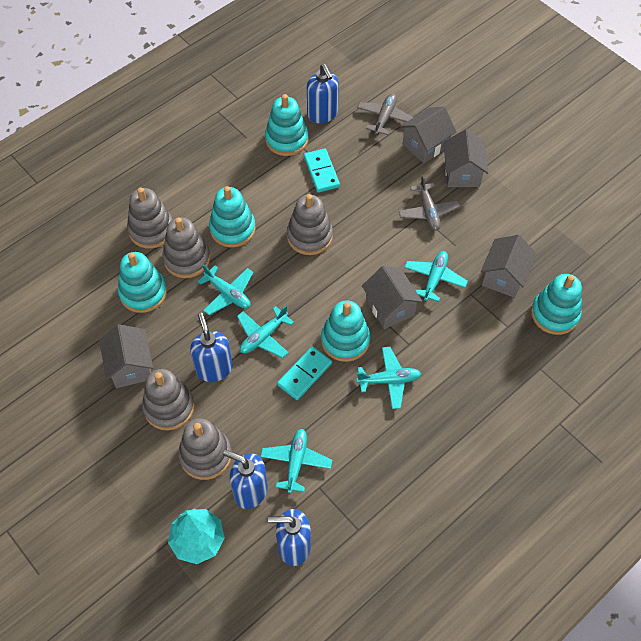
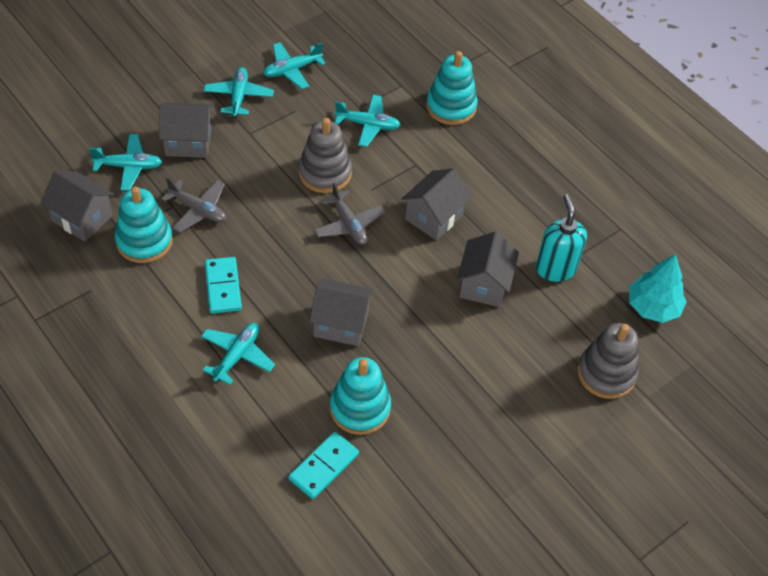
blue soap dispenser: 4 -> 0
grey stacking toy: 5 -> 2
turquoise soap dispenser: 0 -> 1
turquoise stacking toy: 5 -> 3

